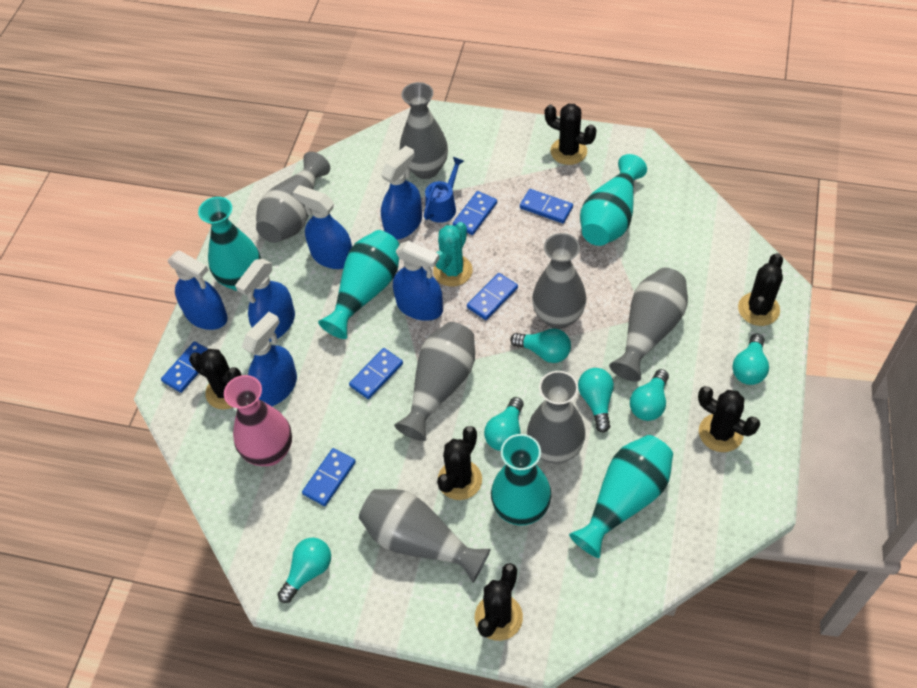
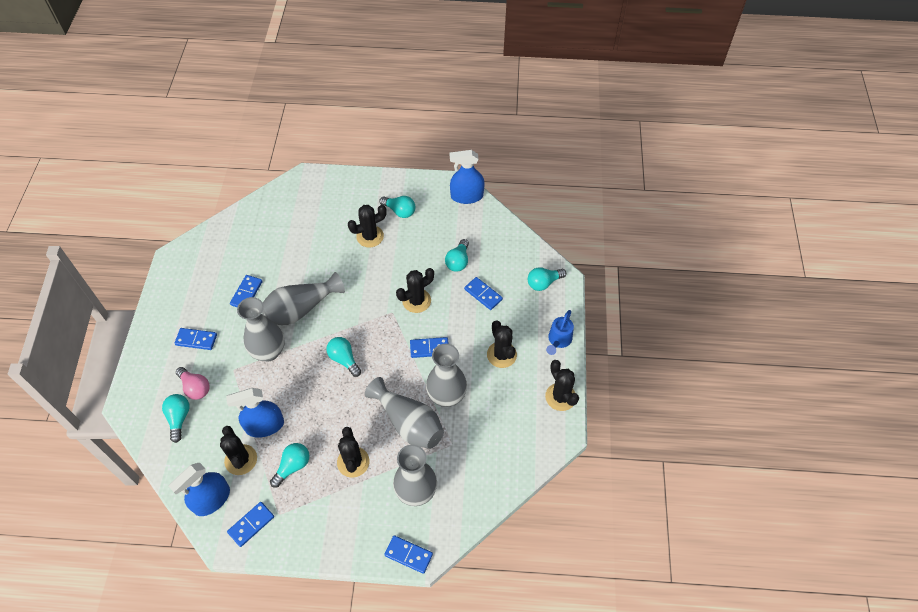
blue spray bottle: 6 -> 3
grey vase: 7 -> 5
pink light bulb: 0 -> 1
pink vase: 1 -> 0
turquoise cactus: 1 -> 0
turquoise vase: 5 -> 0

